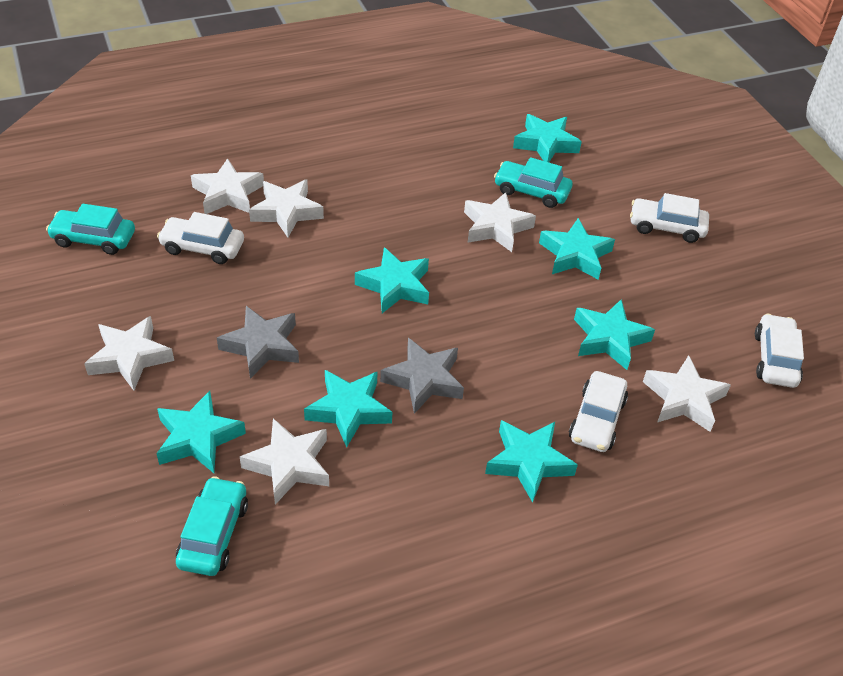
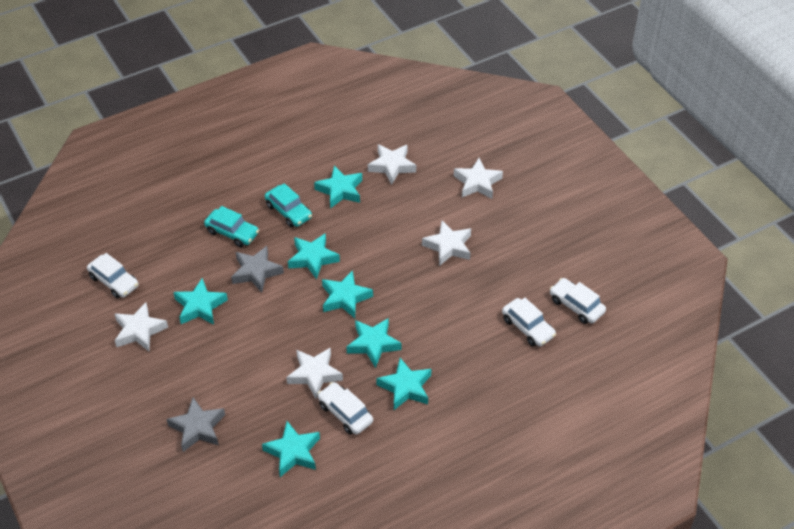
turquoise car: 3 -> 2
white star: 6 -> 5

